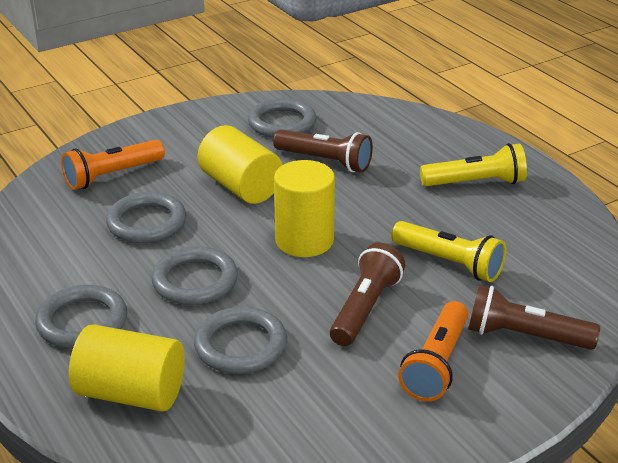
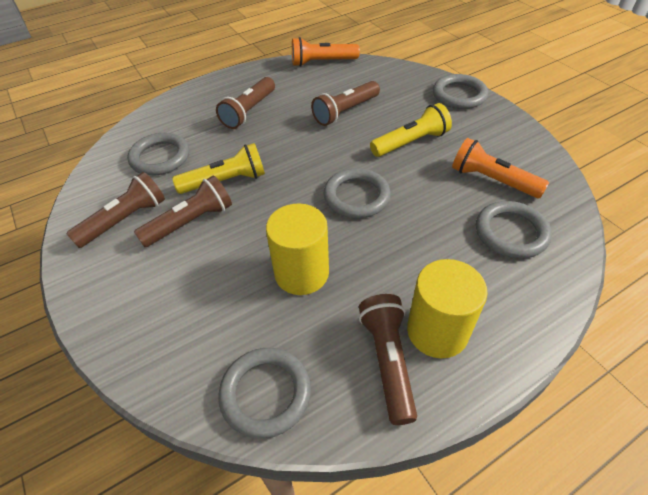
brown flashlight: 3 -> 5
yellow cylinder: 3 -> 2

